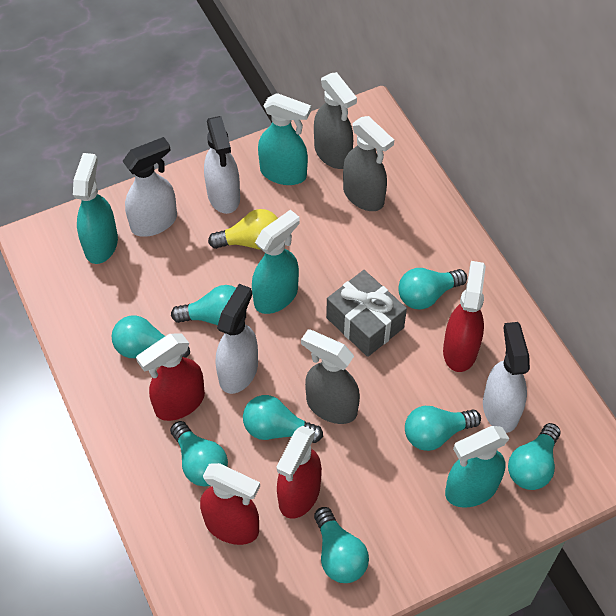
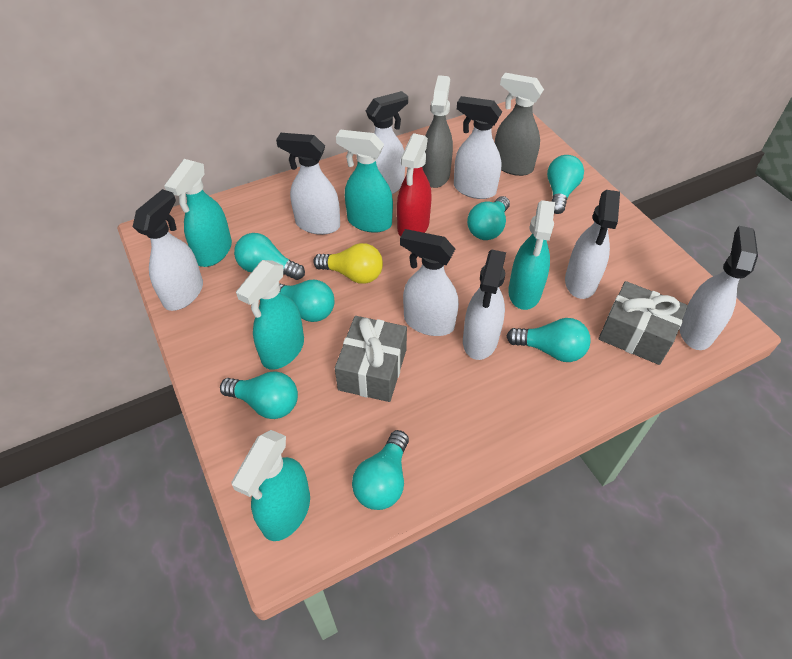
grey gift: 1 -> 2
grey spray bottle: 3 -> 2
red spray bottle: 4 -> 1
turquoise light bulb: 8 -> 7
turquoise spray bottle: 4 -> 5
white spray bottle: 4 -> 8

